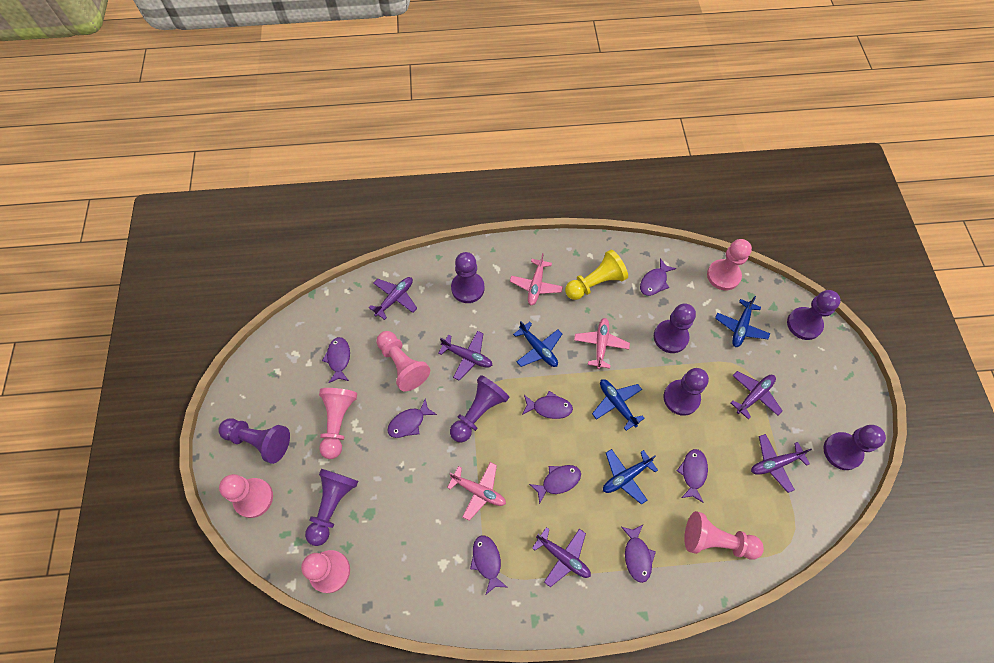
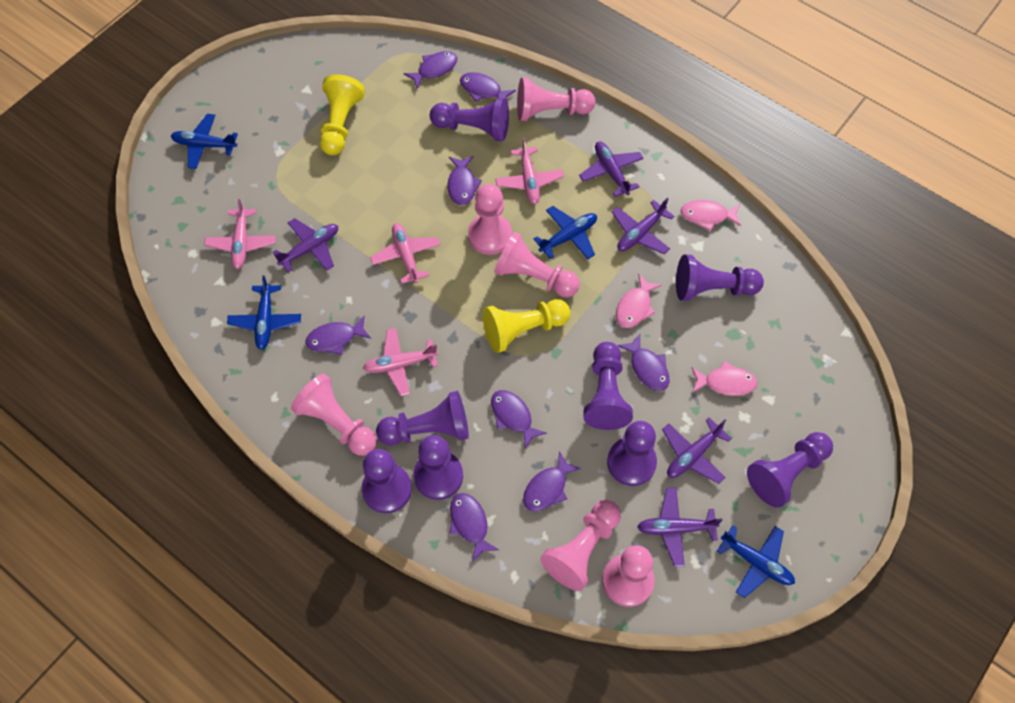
pink fish: 0 -> 3
pink plane: 3 -> 4
yellow pawn: 1 -> 2

